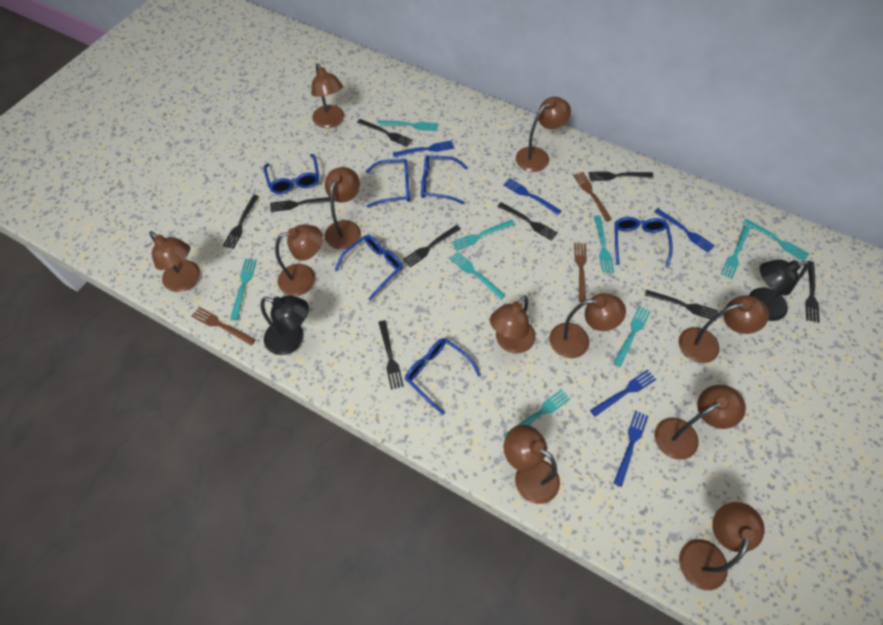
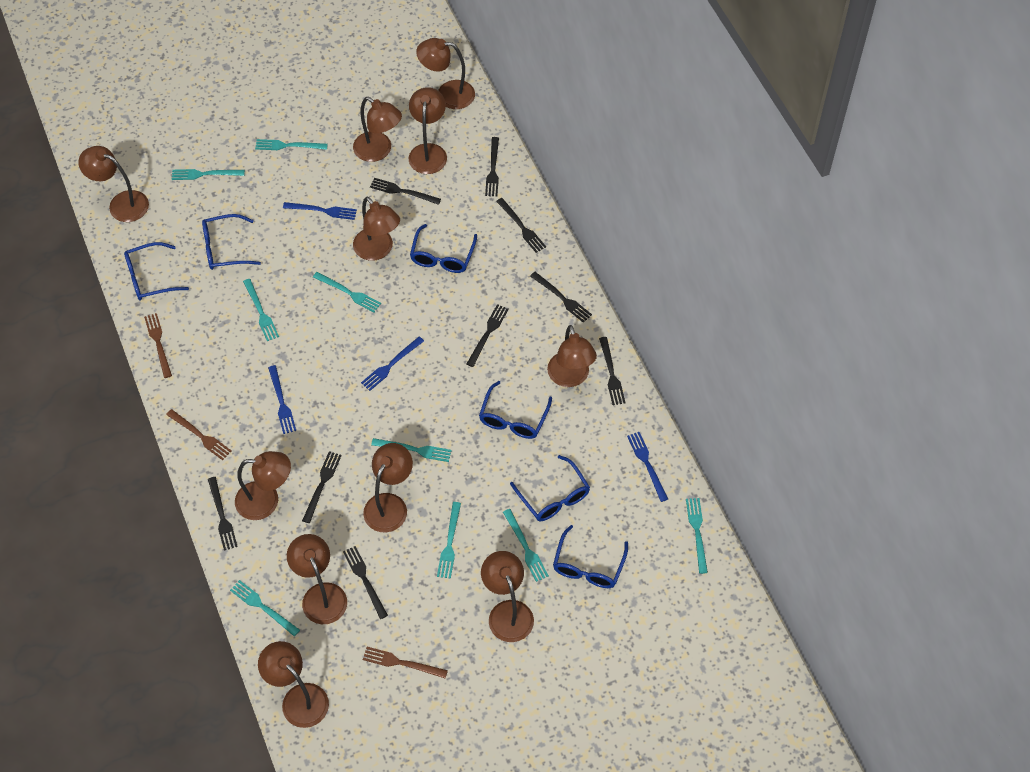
black lamp: 2 -> 0
blue fork: 5 -> 4

